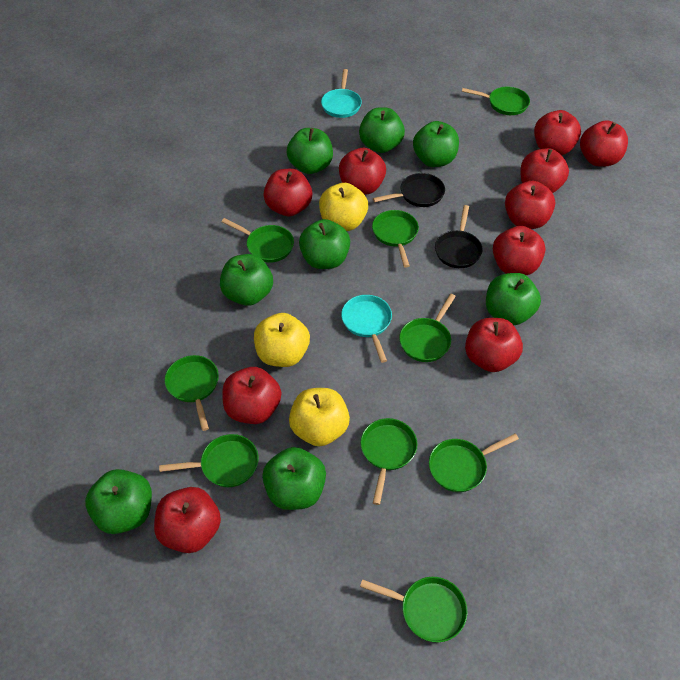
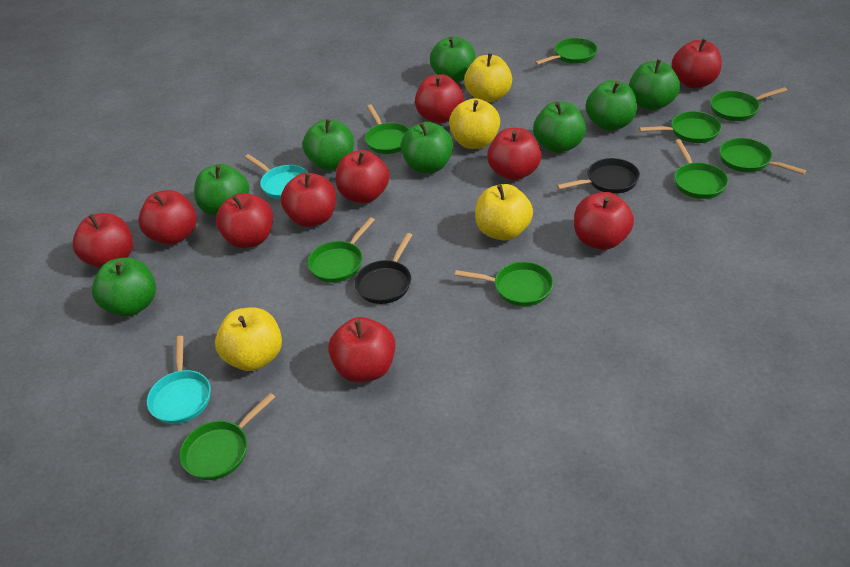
yellow apple: 3 -> 4

